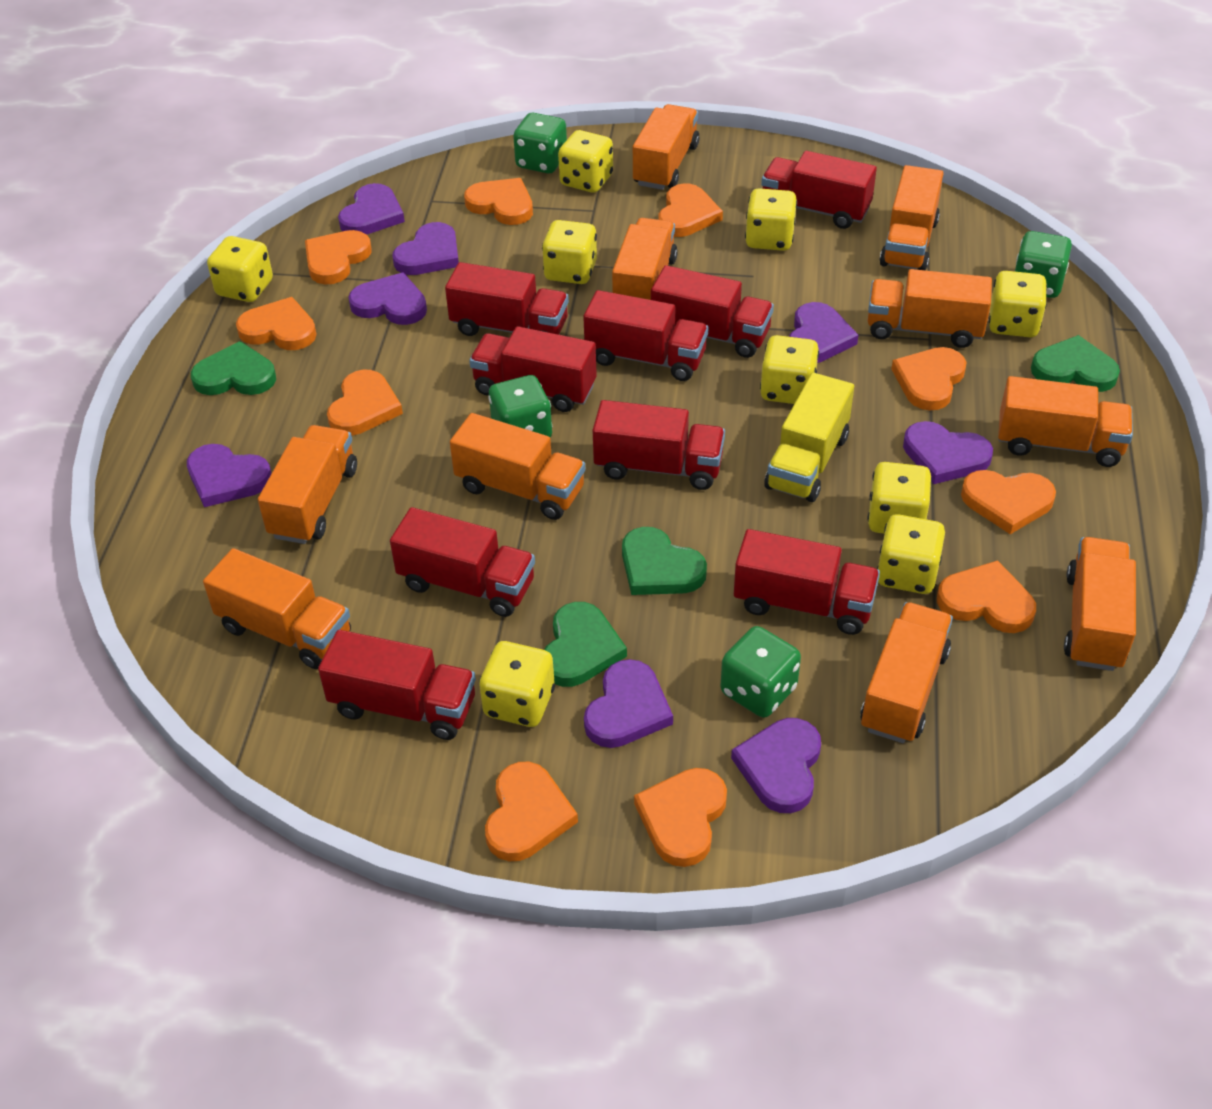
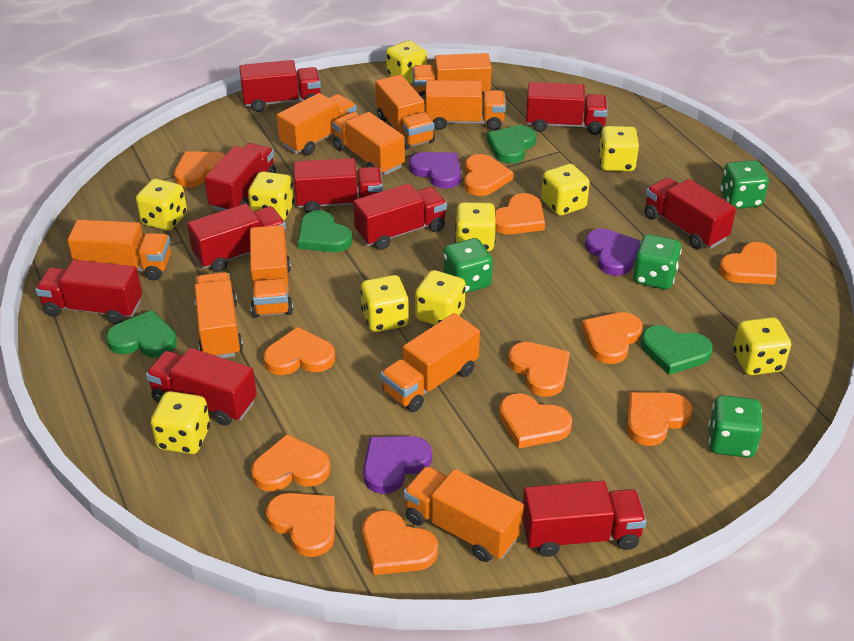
orange heart: 10 -> 12
purple heart: 8 -> 3
red truck: 9 -> 10
yellow dice: 9 -> 10
yellow truck: 1 -> 0

